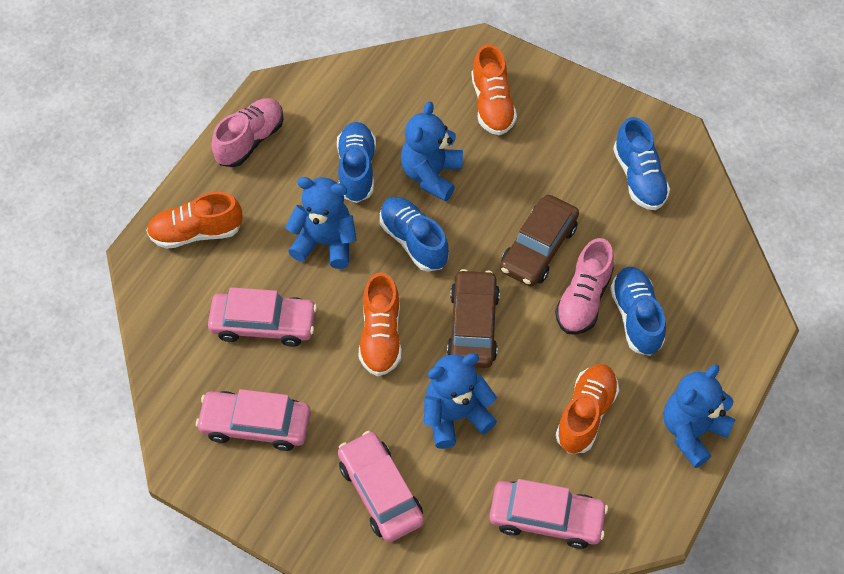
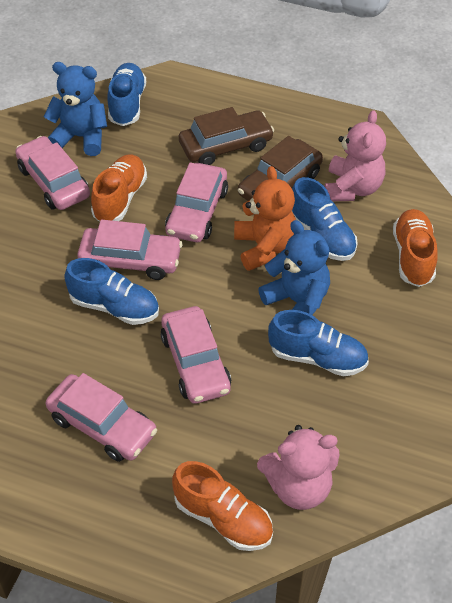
blue teddy bear: 4 -> 2
orange shoe: 4 -> 3
orange teddy bear: 0 -> 1
pink car: 4 -> 5
pink shoe: 2 -> 0
pink teddy bear: 0 -> 2

